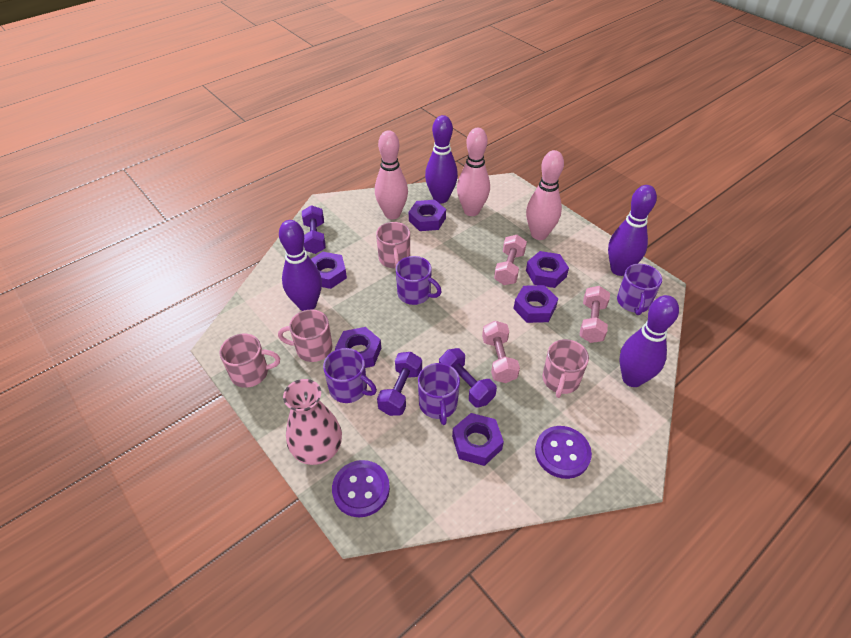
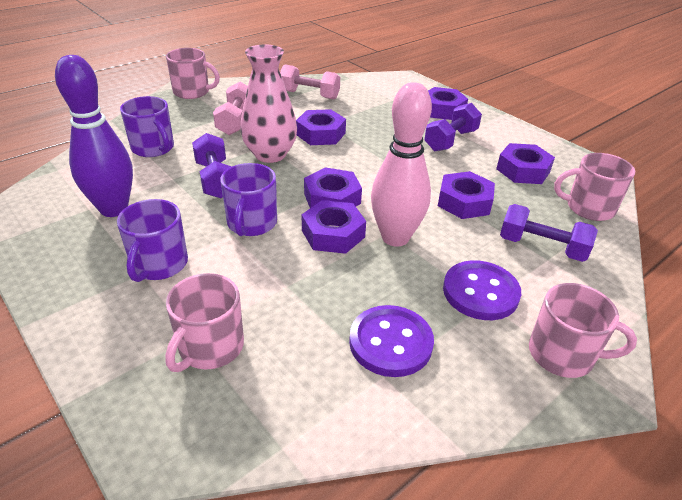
pink bowling pin: 3 -> 1
pink dumbbell: 3 -> 2
purple bowling pin: 4 -> 1
purple mug: 4 -> 3

